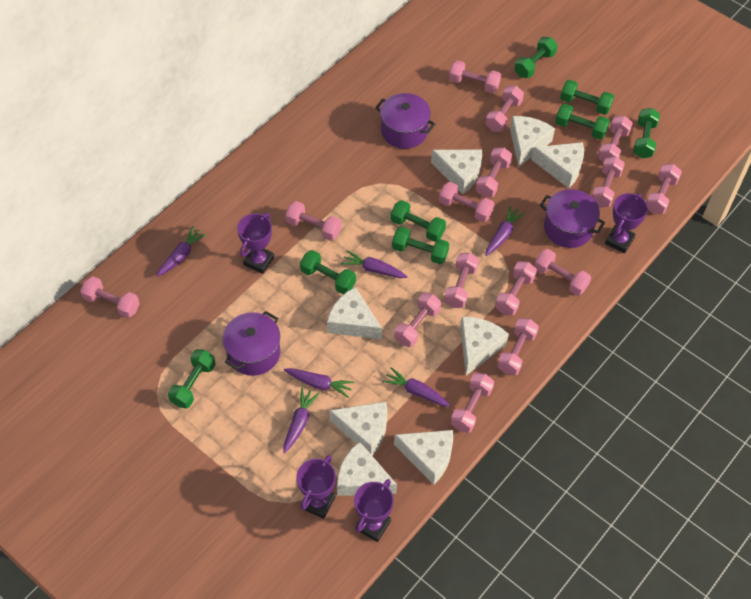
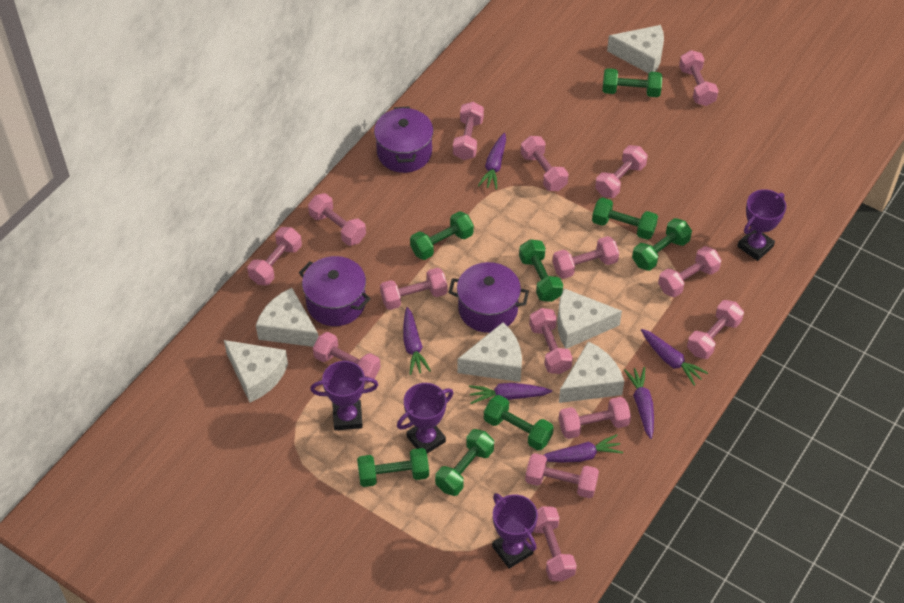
white cheese: 8 -> 6

